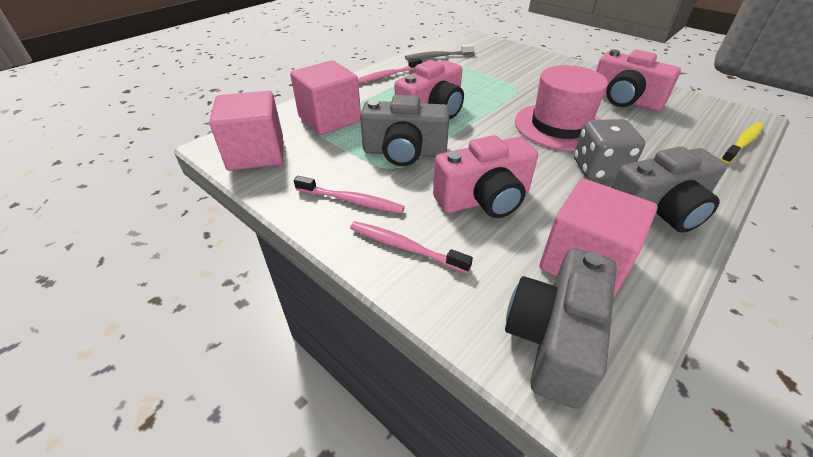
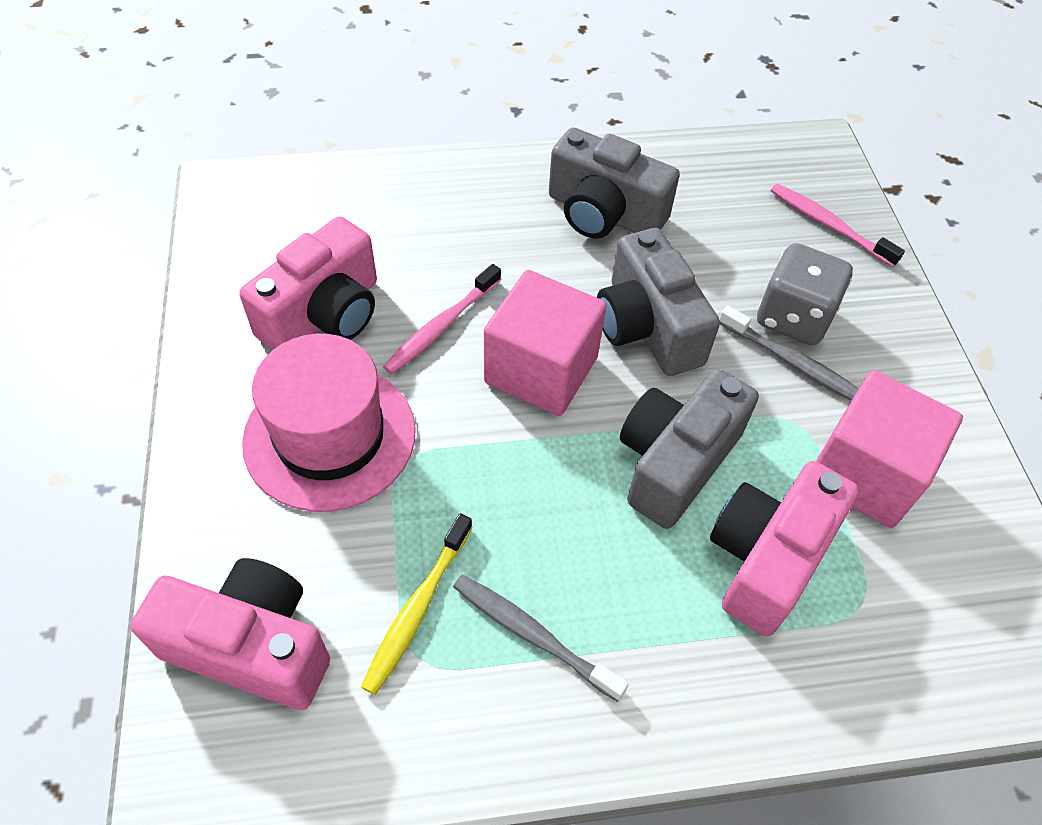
grey toothbrush: 1 -> 2
pink cube: 3 -> 2
pink toothbrush: 3 -> 2

